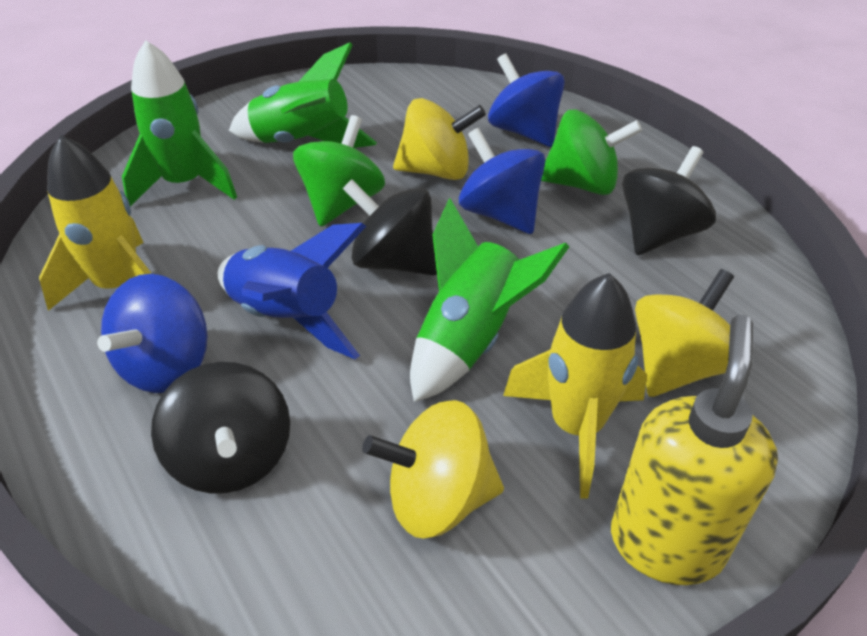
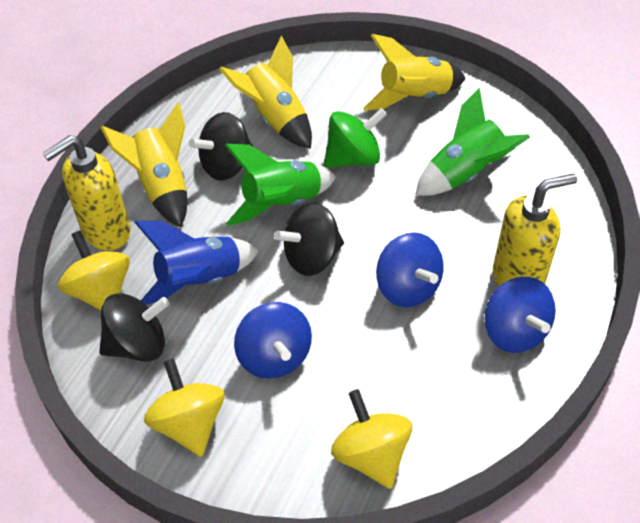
green rocket: 3 -> 2
green spinning top: 2 -> 1
yellow rocket: 2 -> 3
yellow soap dispenser: 1 -> 2

